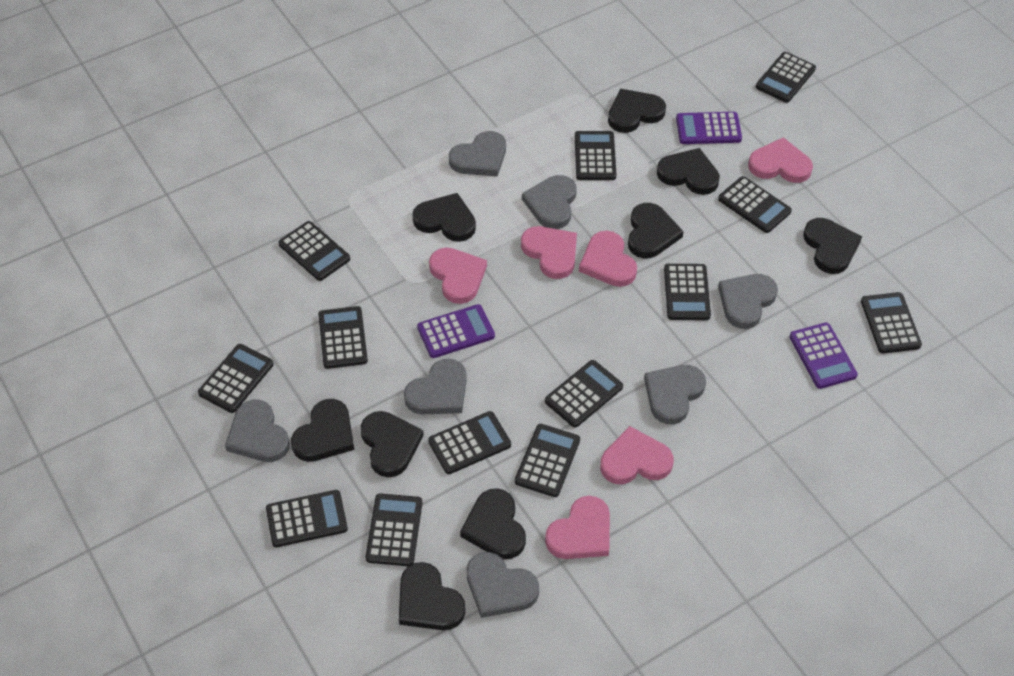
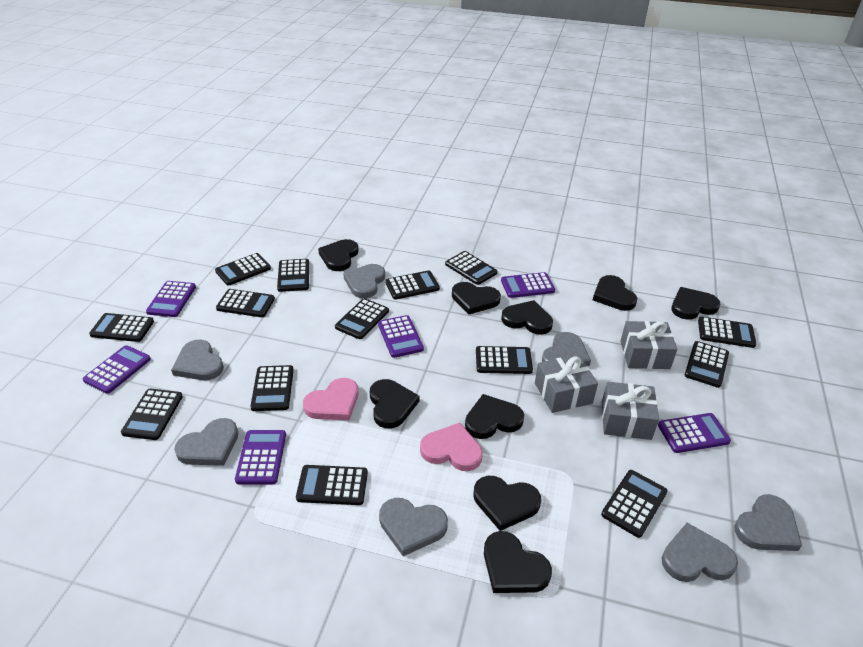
black calculator: 13 -> 14
grey gift: 0 -> 3
pink heart: 6 -> 2
purple calculator: 3 -> 6

